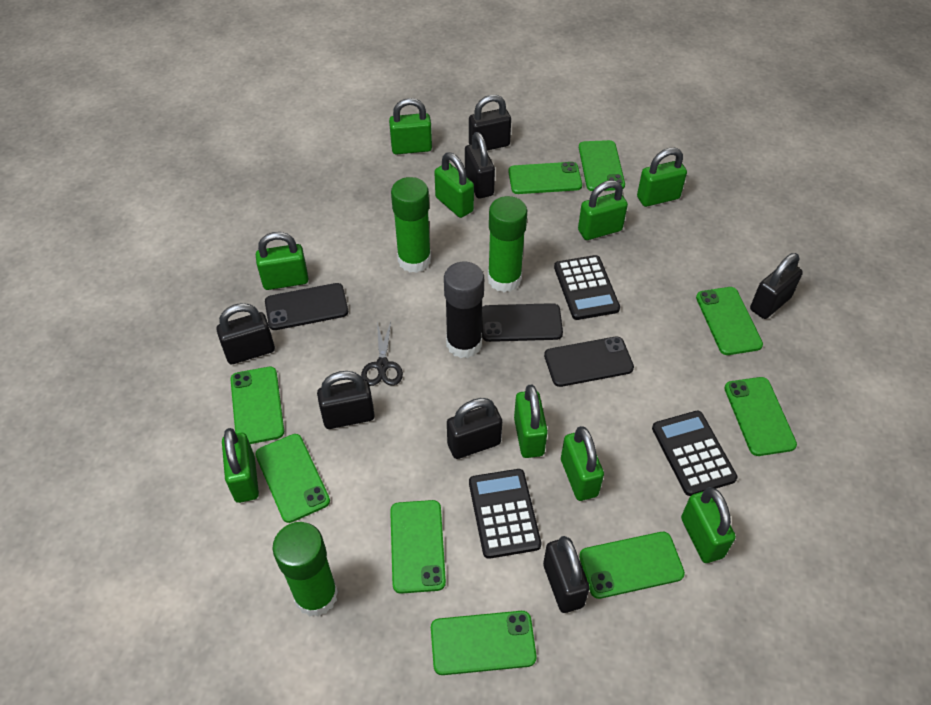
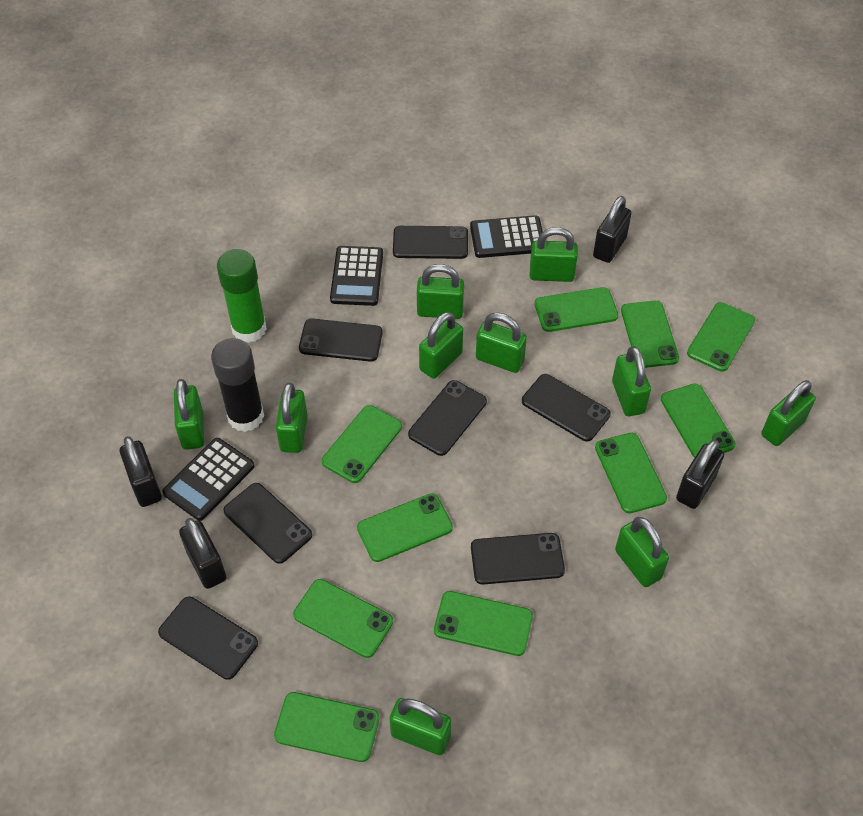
black padlock: 7 -> 4
black phone: 3 -> 7
black scissors: 1 -> 0
green glue stick: 3 -> 1
green padlock: 9 -> 10
green phone: 9 -> 10

